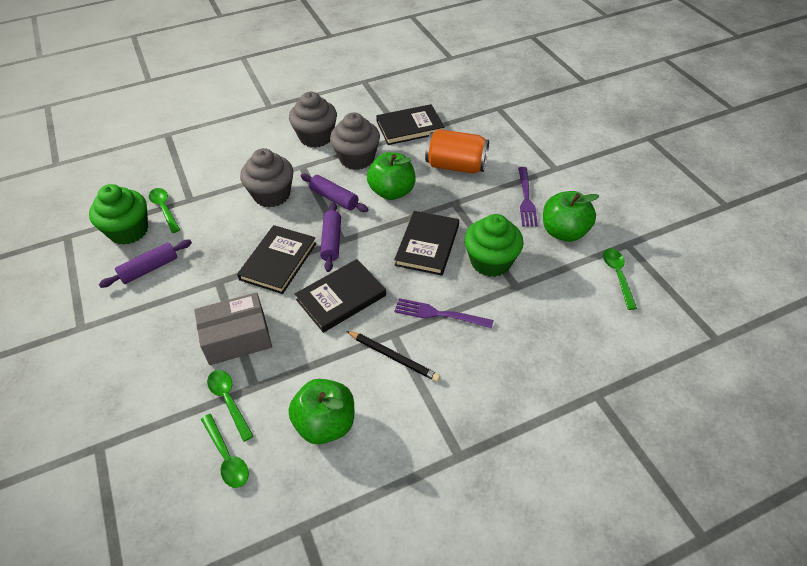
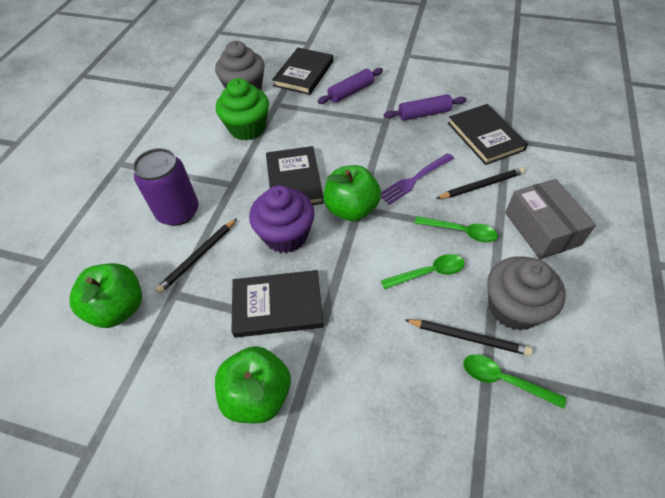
black pencil: 1 -> 3
green cupcake: 2 -> 1
green spoon: 4 -> 3
grey cupcake: 3 -> 2
orange can: 1 -> 0
purple can: 0 -> 1
purple cupcake: 0 -> 1
purple fork: 2 -> 1
purple rolling pin: 3 -> 2

